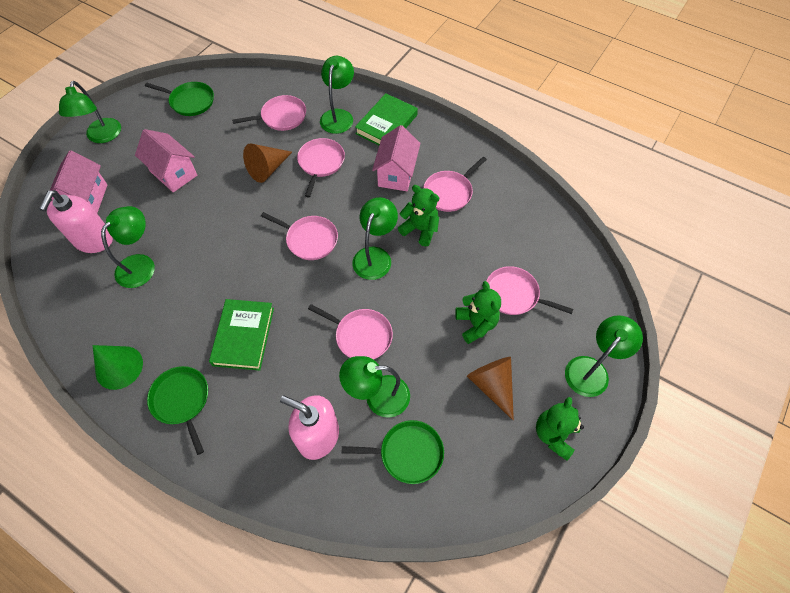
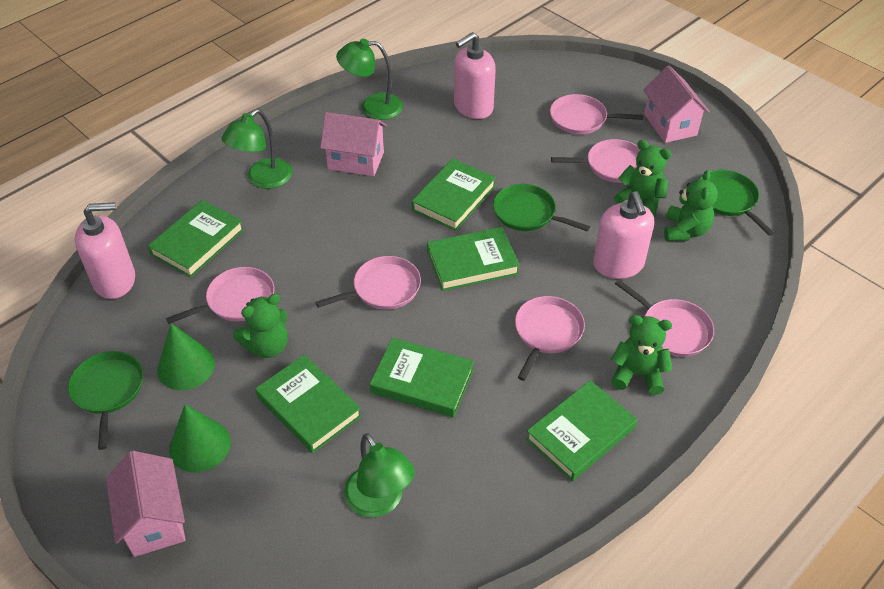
brown cone: 2 -> 0
green book: 2 -> 6
green cone: 1 -> 2
green lamp: 6 -> 3
green teddy bear: 3 -> 4
pink soap dispenser: 2 -> 3

